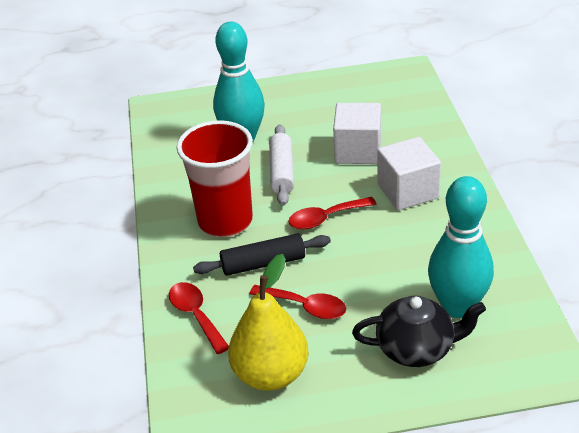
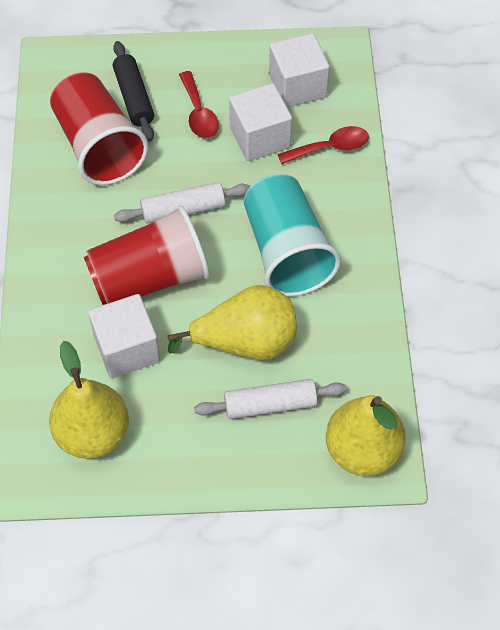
black teapot: 1 -> 0
red cup: 1 -> 2
red spoon: 3 -> 2
turquoise bowling pin: 2 -> 0
turquoise cup: 0 -> 1
white cube: 2 -> 3
white rolling pin: 1 -> 2
yellow pear: 1 -> 3

